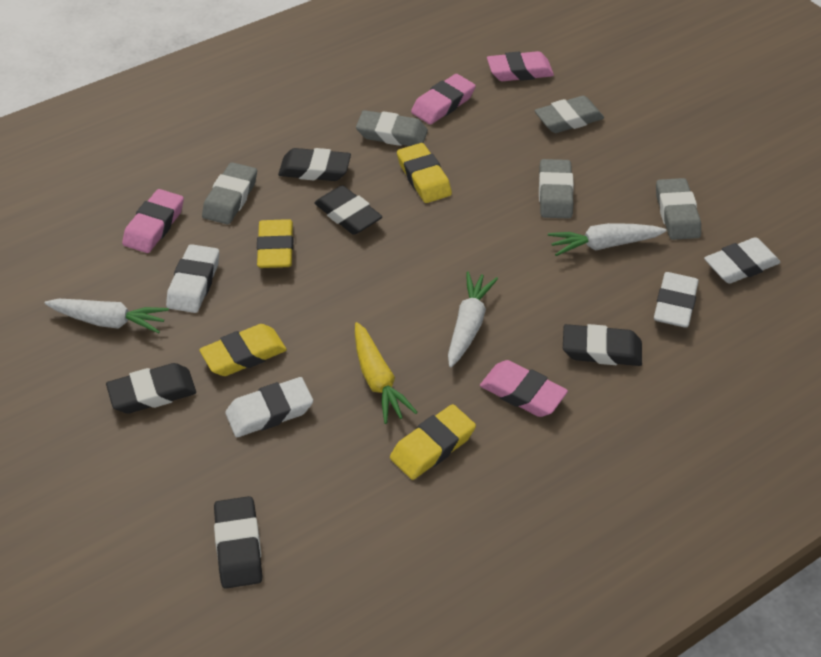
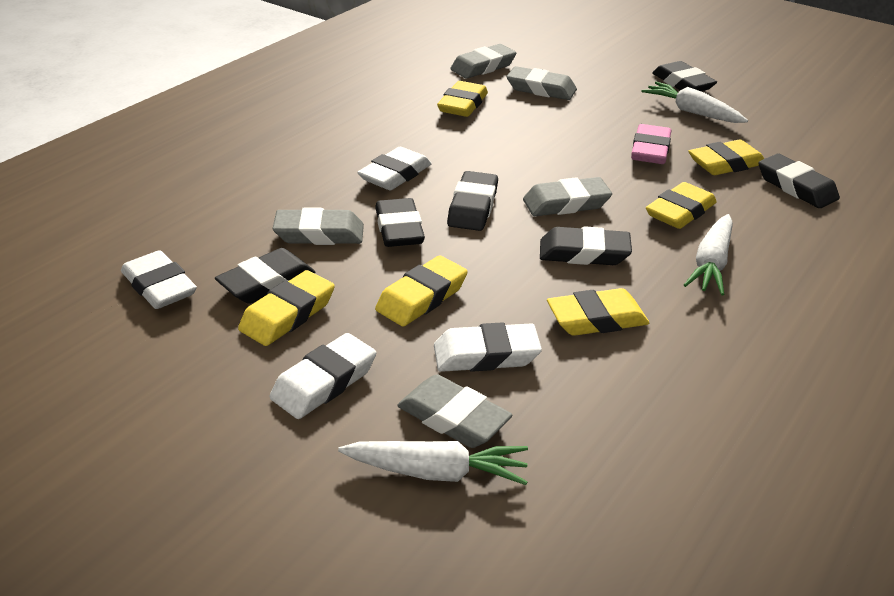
black eraser: 5 -> 6
pink eraser: 4 -> 1
yellow carrot: 1 -> 0
yellow eraser: 4 -> 6

